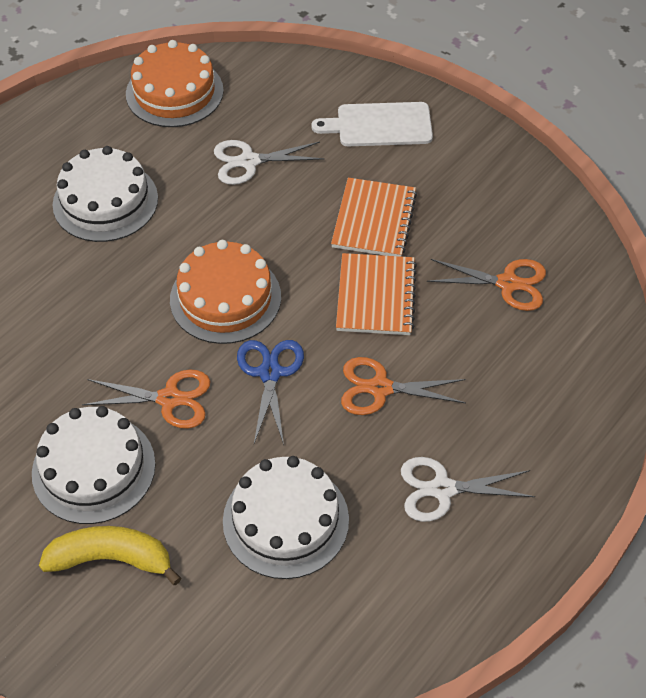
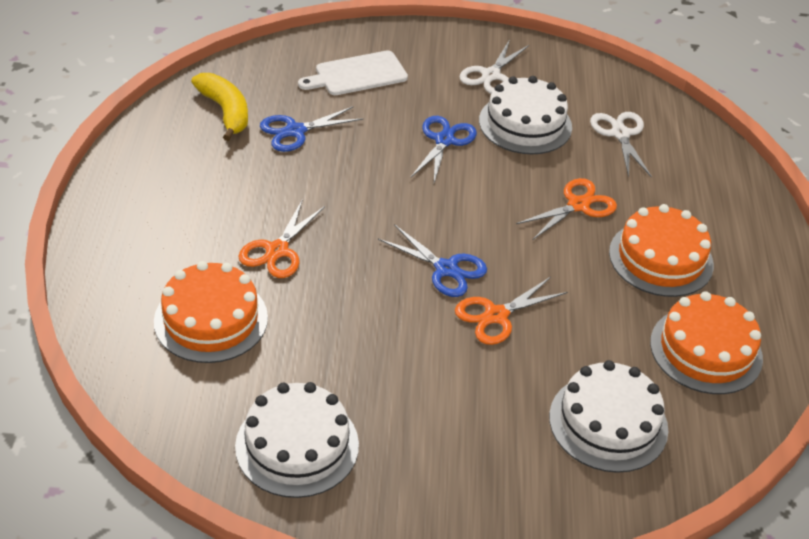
blue scissors: 1 -> 3
orange cake: 2 -> 3
orange notebook: 2 -> 0

